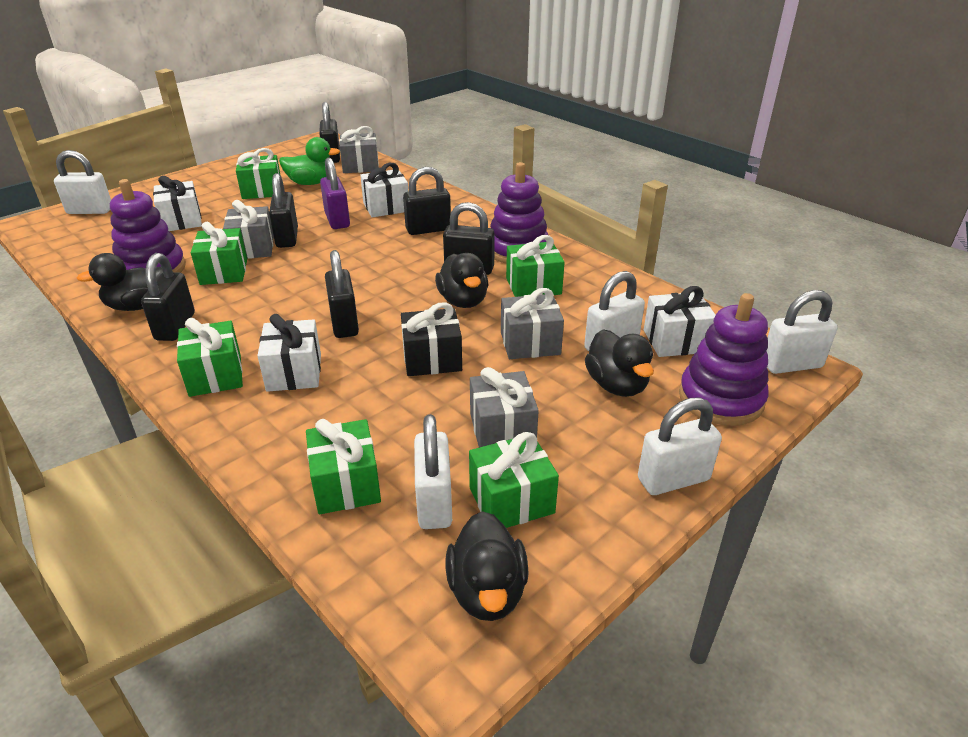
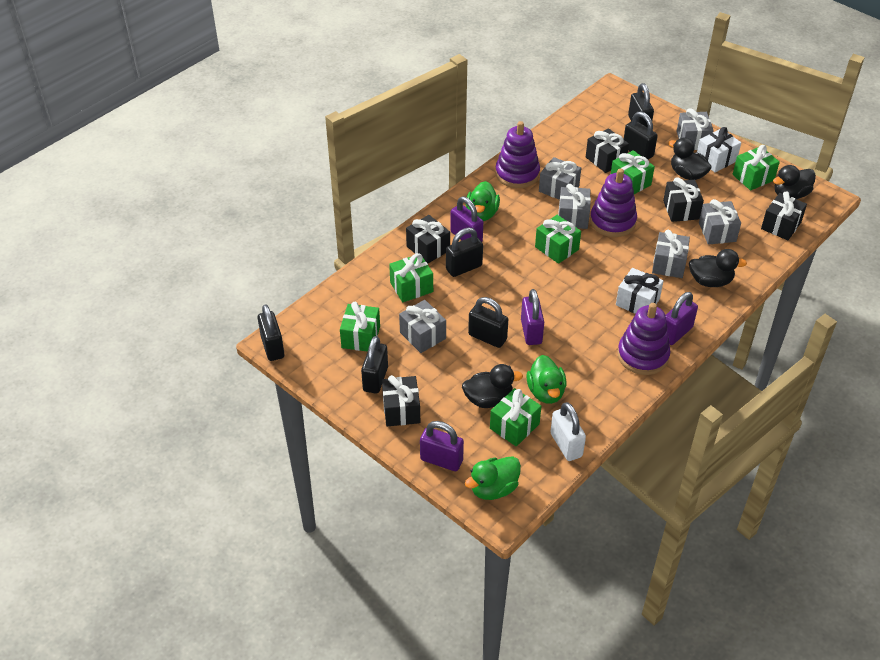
black gift: 1 -> 5
green duck: 1 -> 3
grey gift: 4 -> 6
purple padlock: 1 -> 4
white gift: 4 -> 2
white padlock: 5 -> 1

